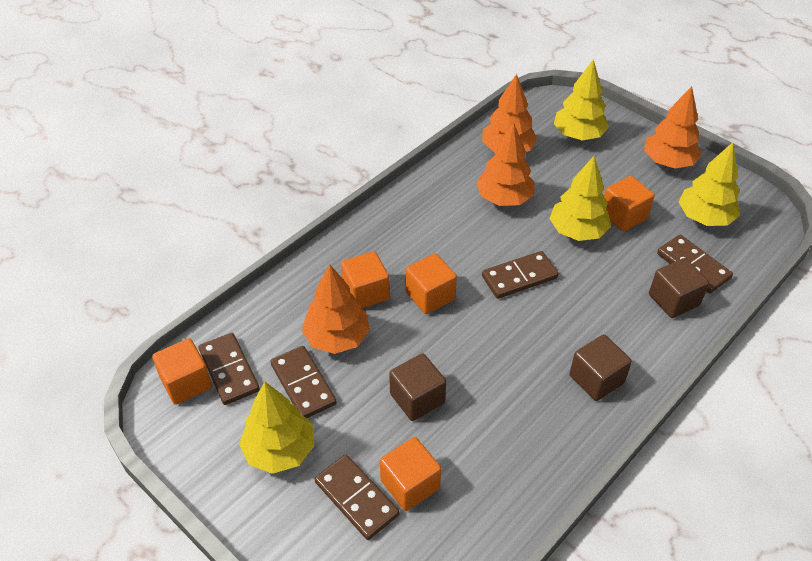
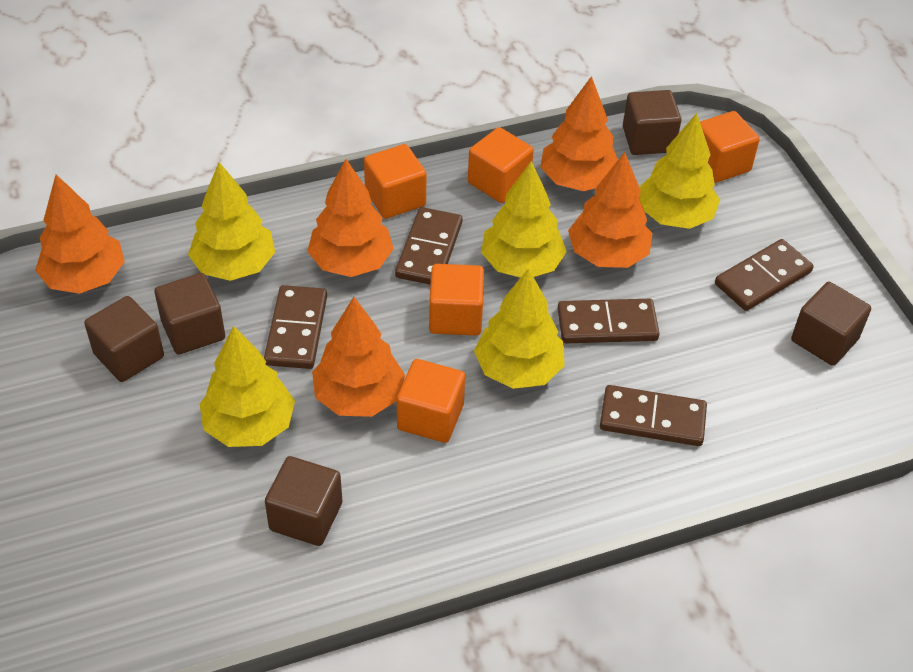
brown cube: 3 -> 5
orange tree: 4 -> 5
yellow tree: 4 -> 5

